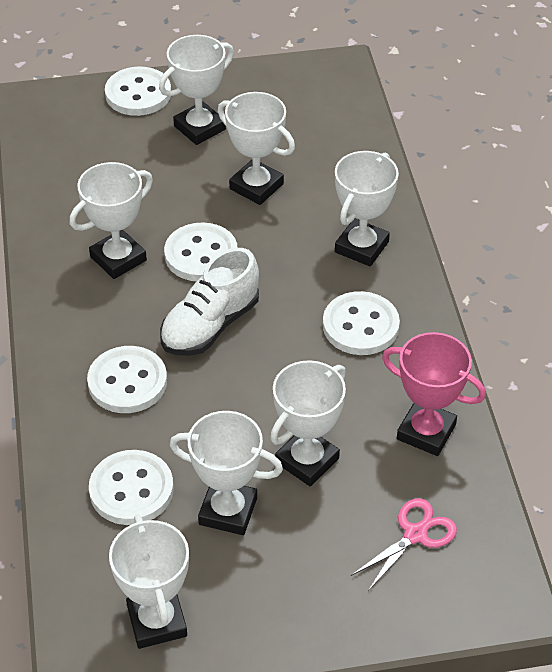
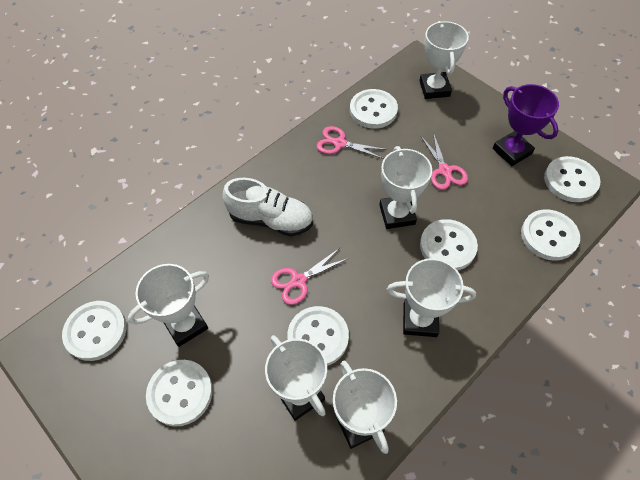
pink scissors: 1 -> 3
pink trophy: 1 -> 0
purple trophy: 0 -> 1
white button: 5 -> 7
white trophy: 7 -> 6

